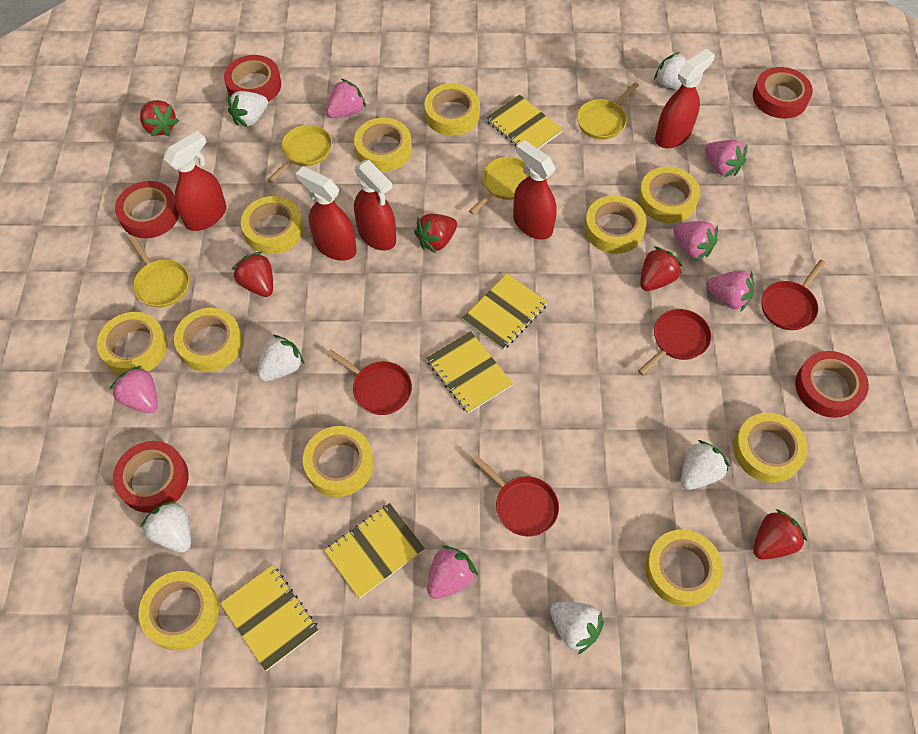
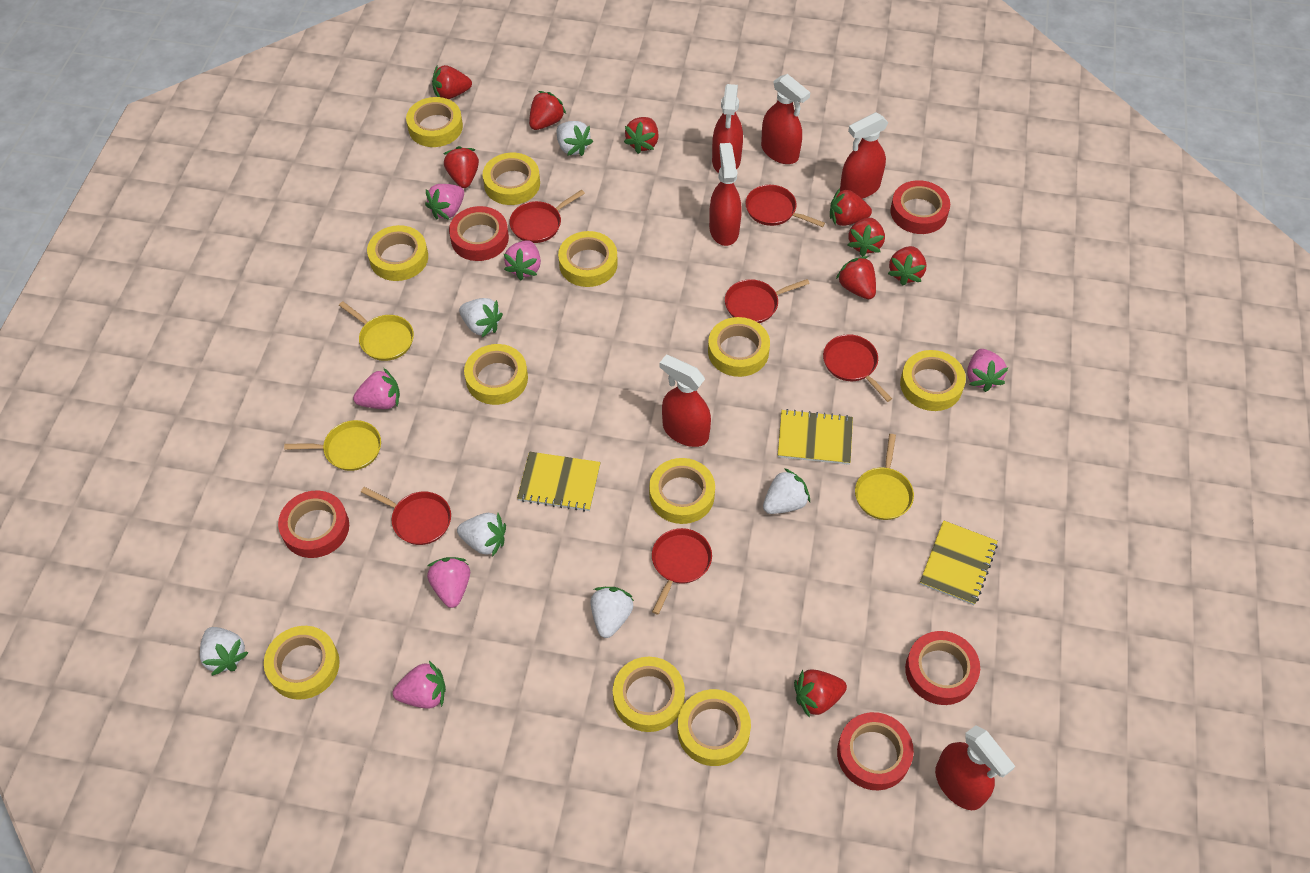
red pan: 4 -> 6
red spray bottle: 5 -> 6
red strawberry: 5 -> 9
yellow notebook: 5 -> 3
yellow pan: 4 -> 3

